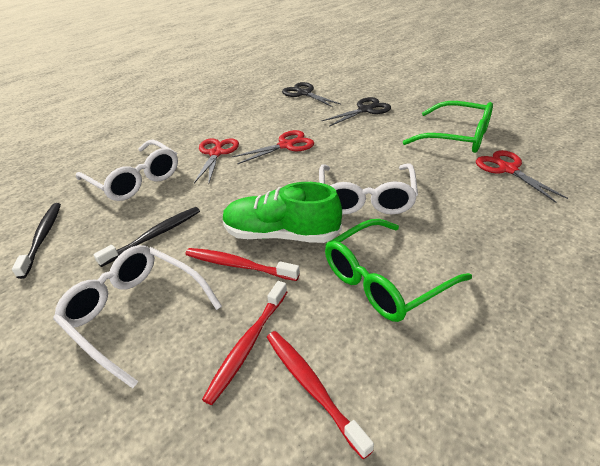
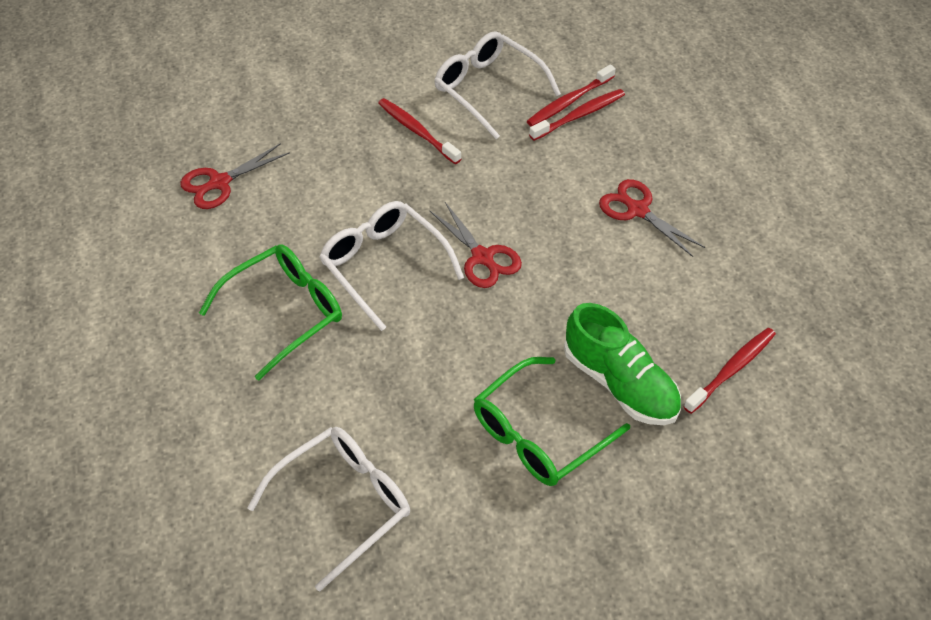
black scissors: 2 -> 0
black toothbrush: 2 -> 0
red toothbrush: 3 -> 4

